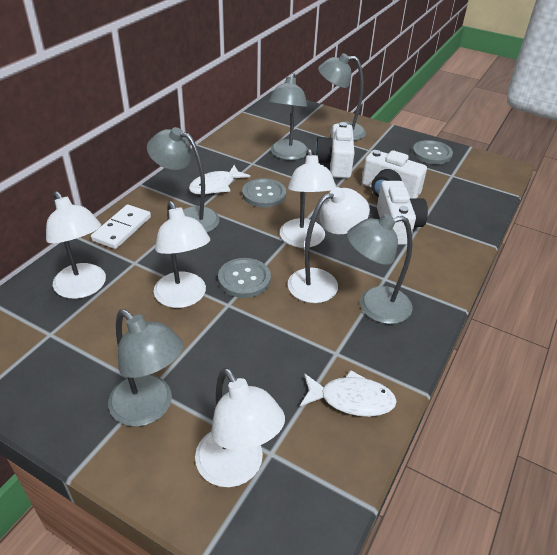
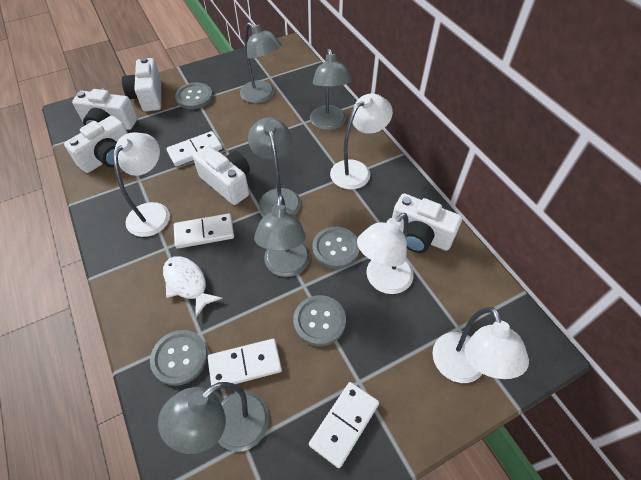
grey button: 3 -> 4
white camera: 3 -> 5
white domino: 1 -> 4
white fish: 2 -> 1
white lamp: 5 -> 4

